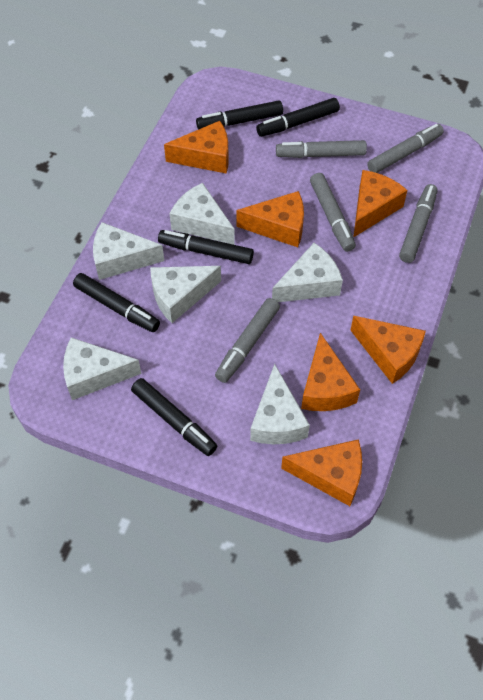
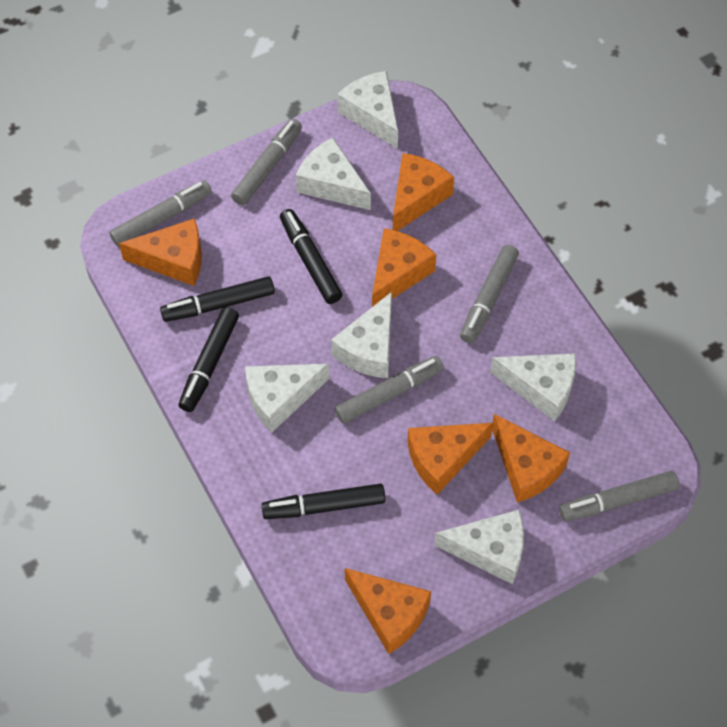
black marker: 5 -> 4

